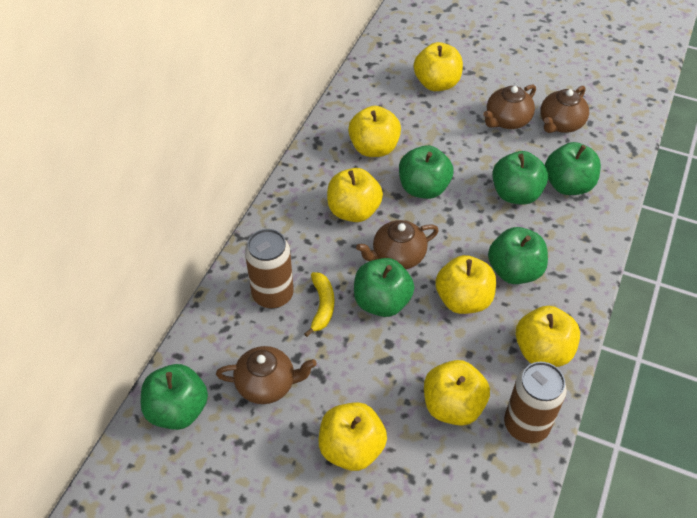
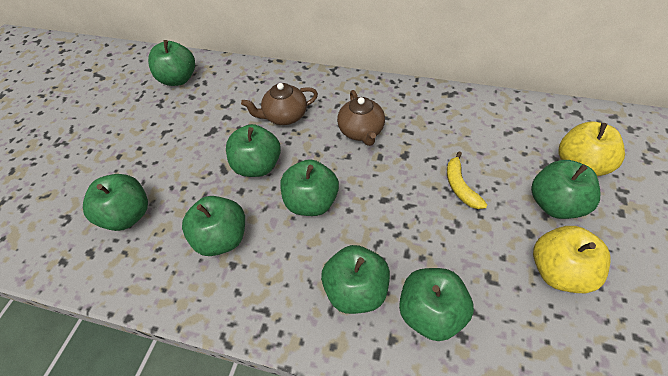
brown can: 2 -> 0
brown teapot: 4 -> 2
green apple: 6 -> 8
yellow apple: 7 -> 2

